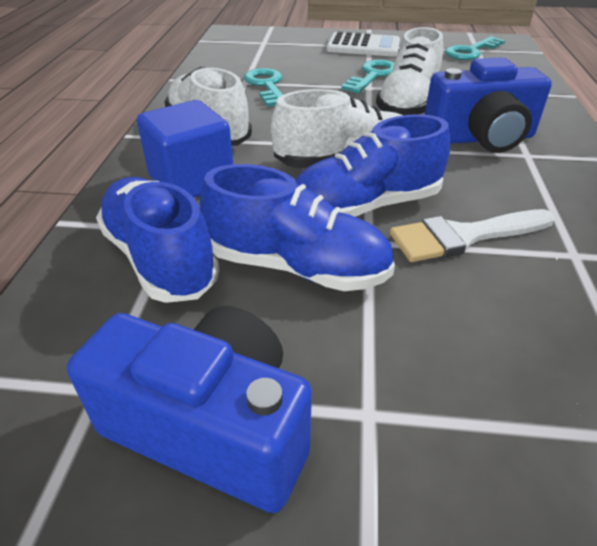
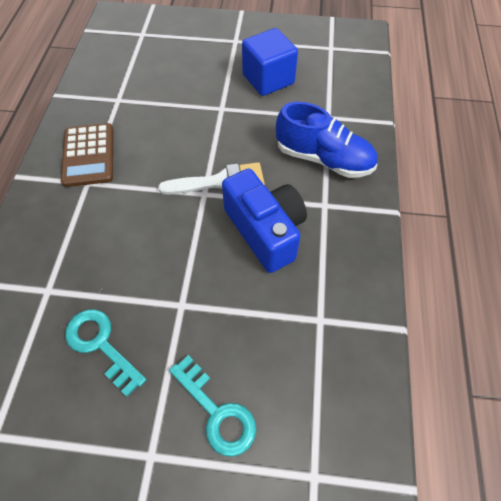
blue camera: 2 -> 1
blue shoe: 3 -> 1
brown calculator: 0 -> 1
turquoise key: 3 -> 2
white calculator: 1 -> 0
white shoe: 3 -> 0

